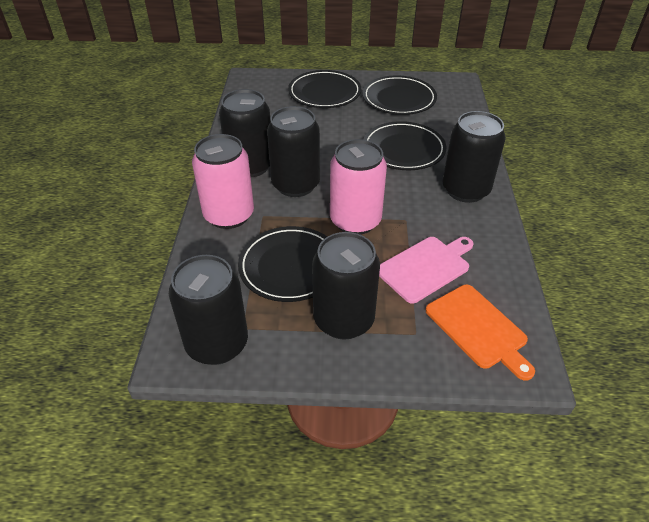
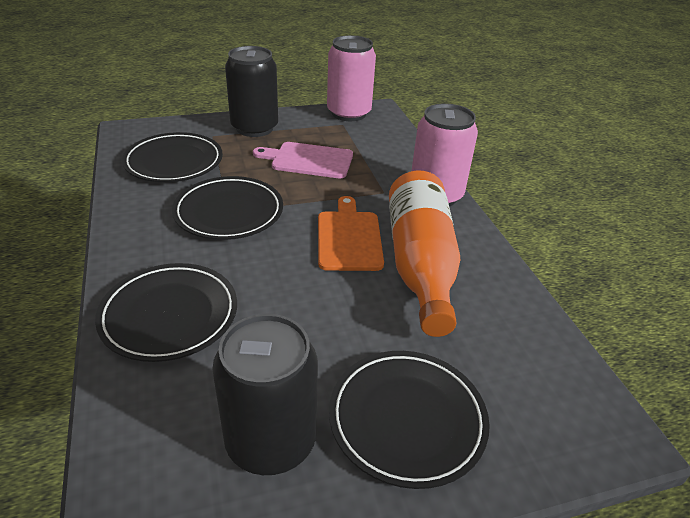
black can: 5 -> 2
orange bottle: 0 -> 1

